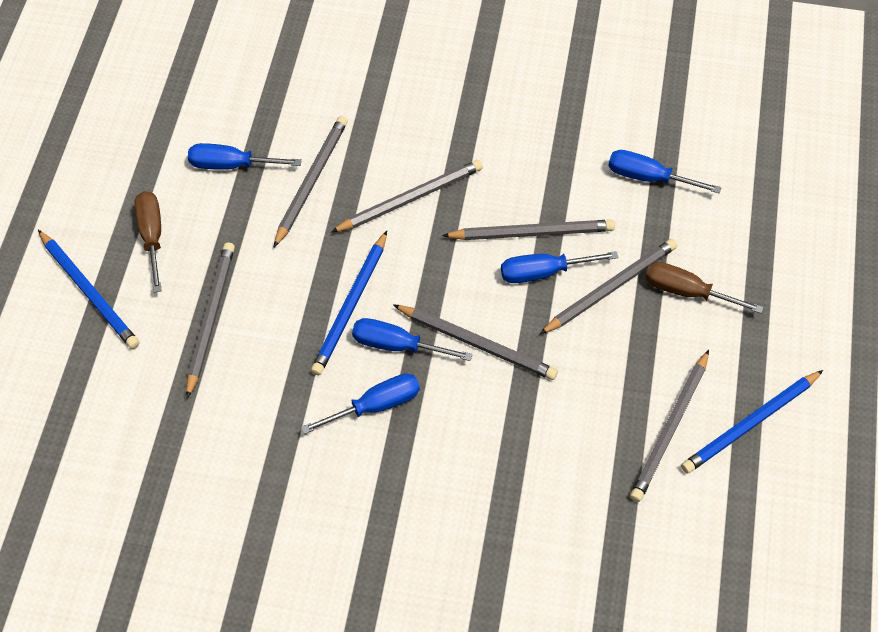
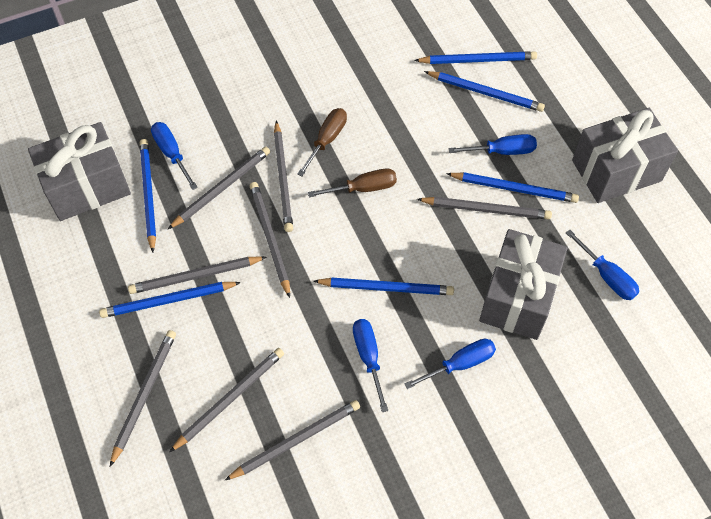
blue pencil: 3 -> 6
grey gift: 0 -> 3
grey pencil: 7 -> 8

